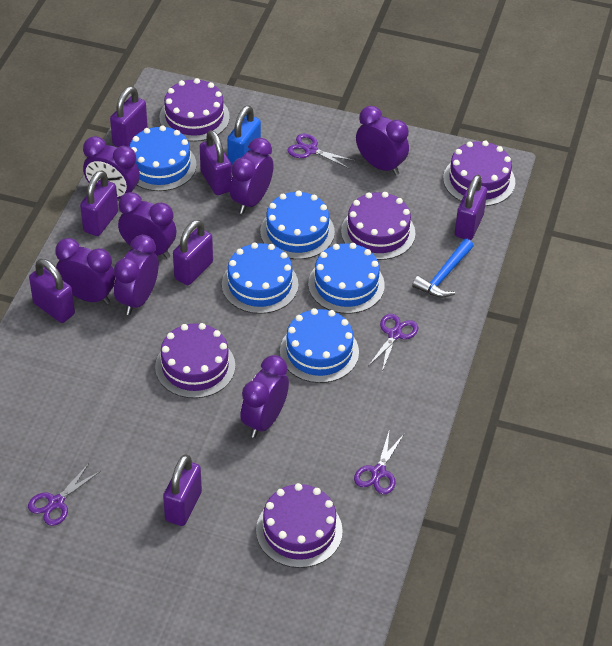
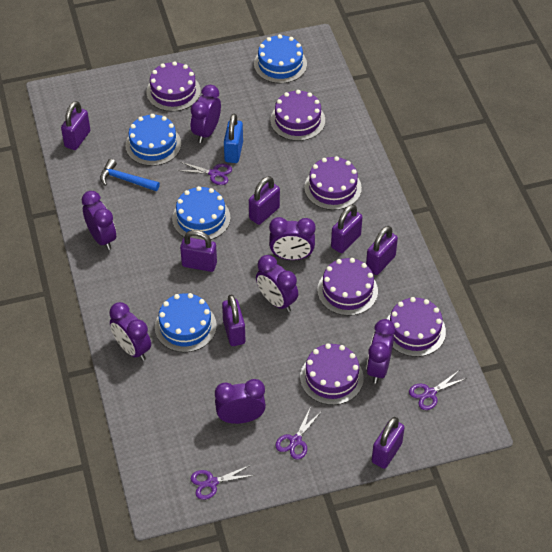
blue cake: 5 -> 4
purple cake: 5 -> 6

